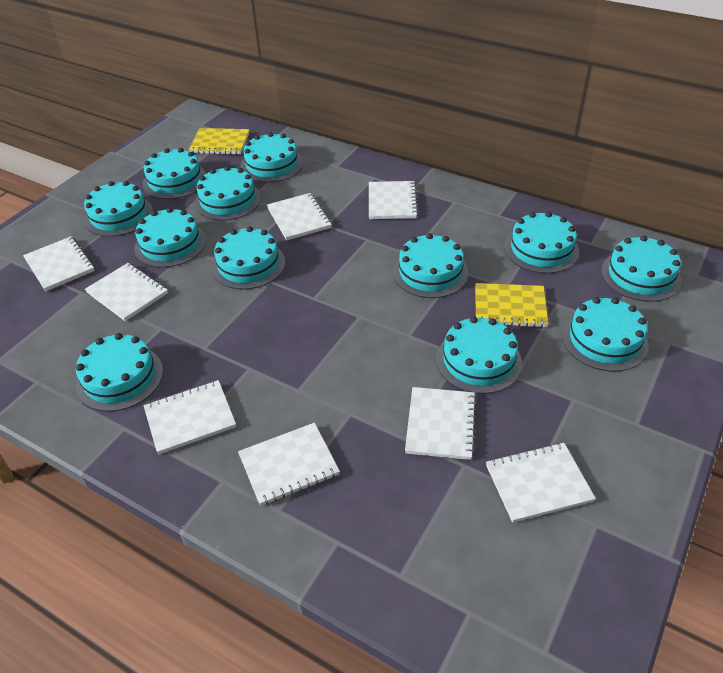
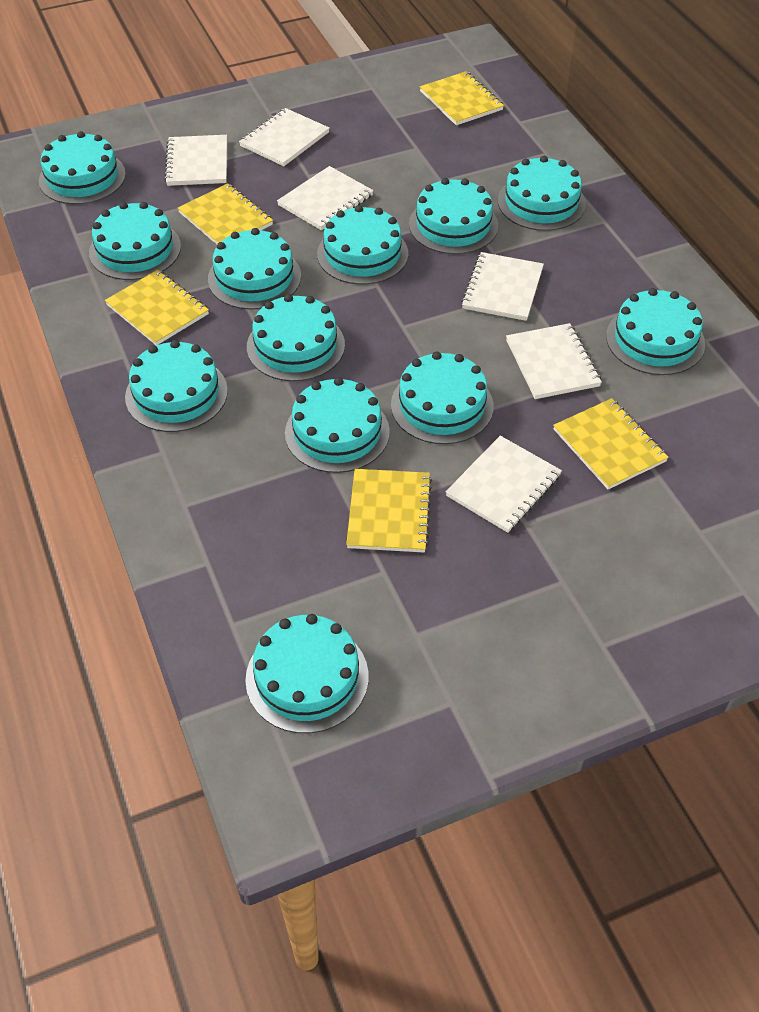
white notebook: 8 -> 6
yellow notebook: 2 -> 5

